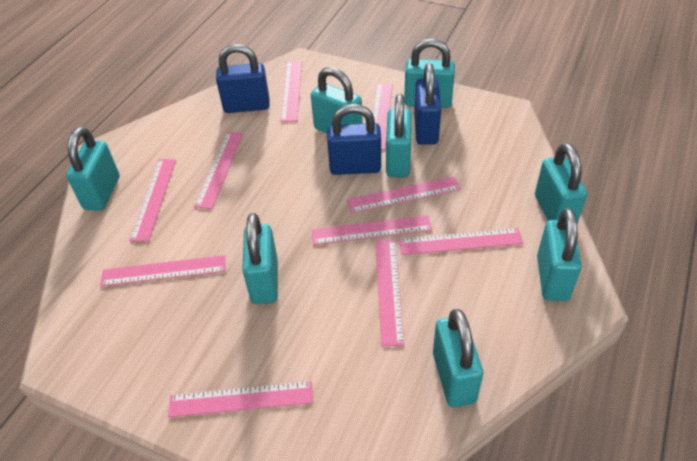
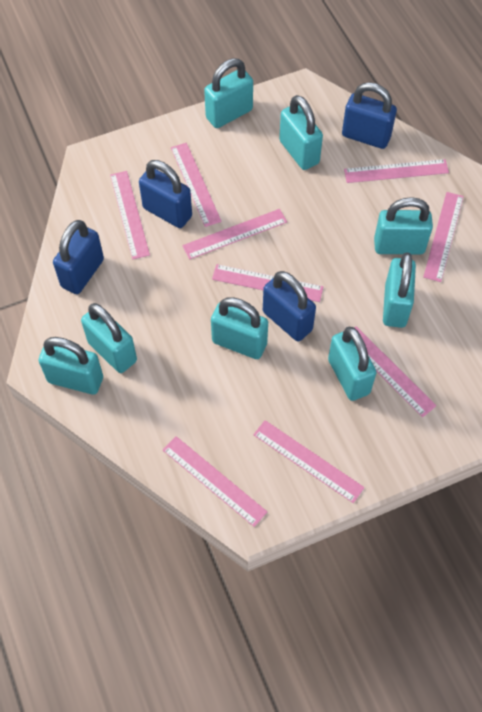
blue padlock: 3 -> 4
pink ruler: 10 -> 9

